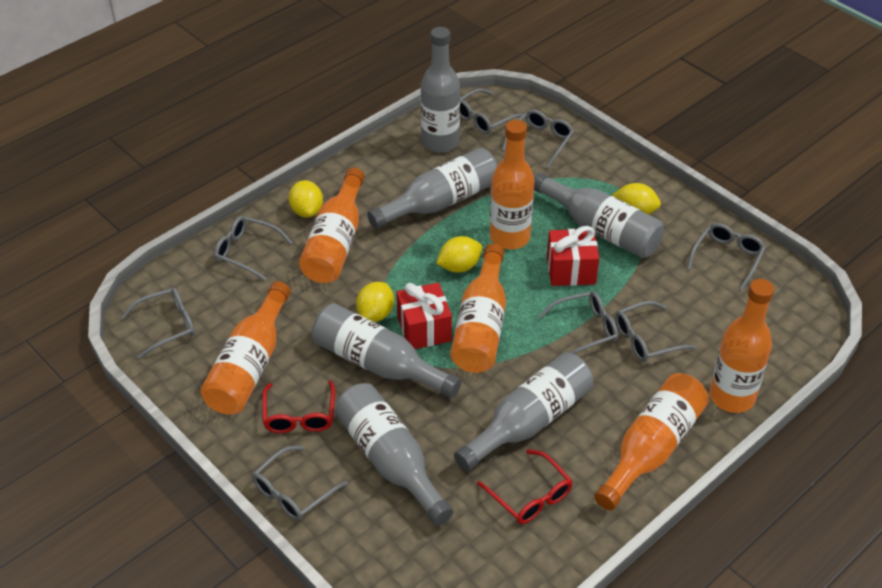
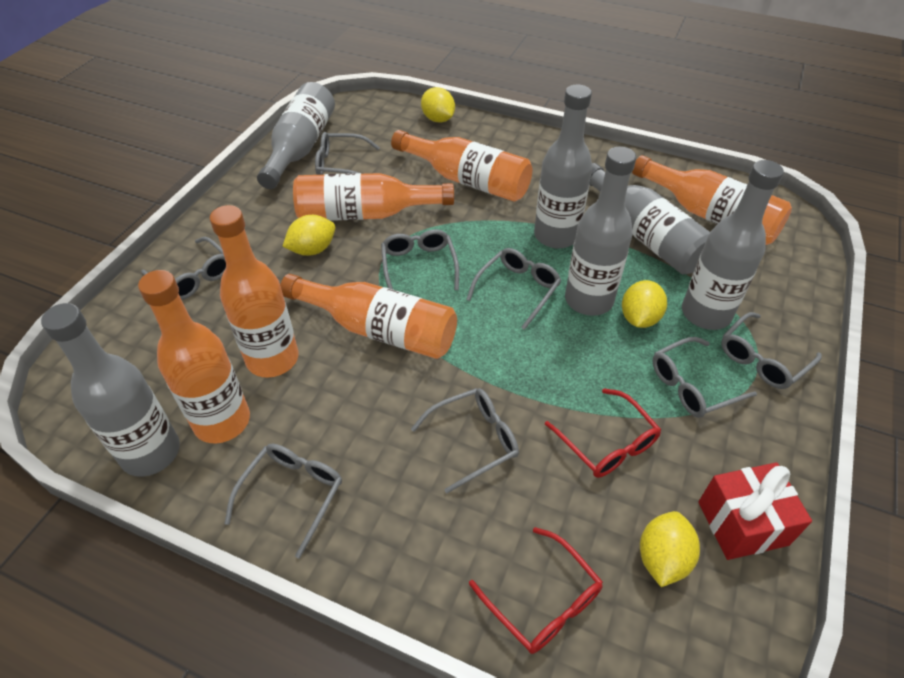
red gift: 2 -> 1

